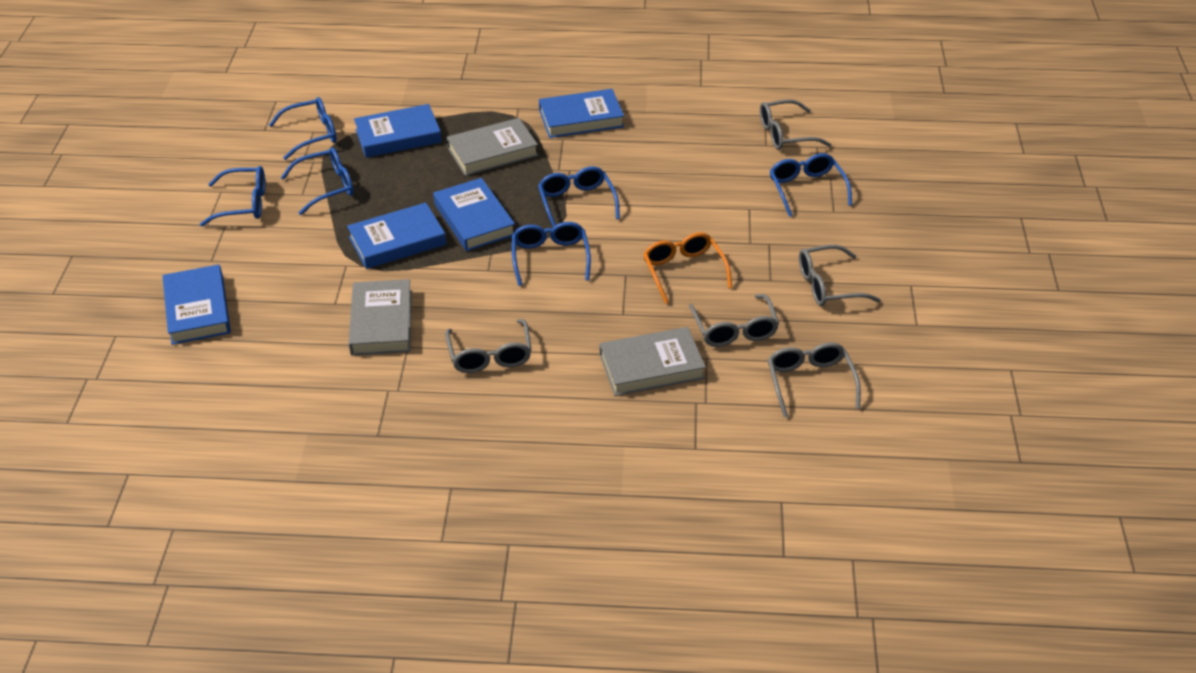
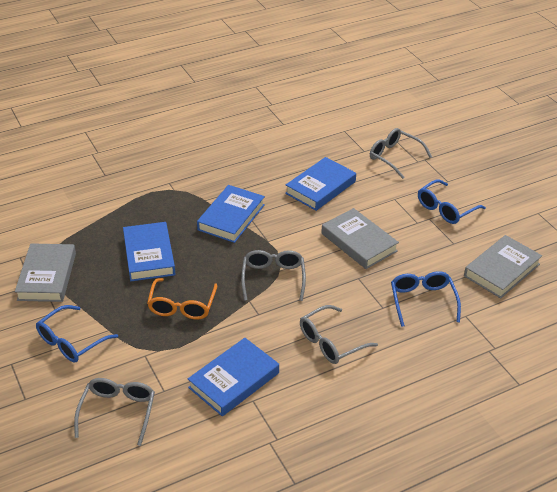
blue book: 5 -> 4
blue glasses: 6 -> 3
grey glasses: 5 -> 4

